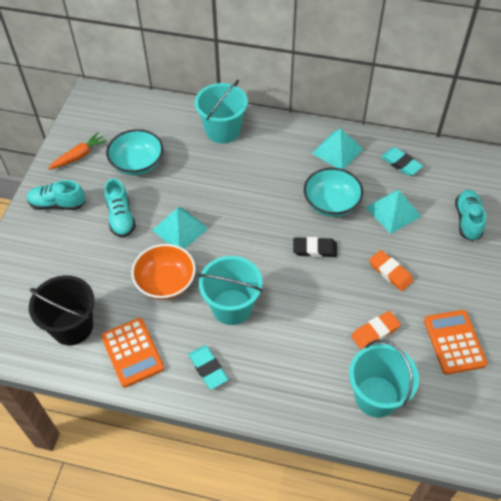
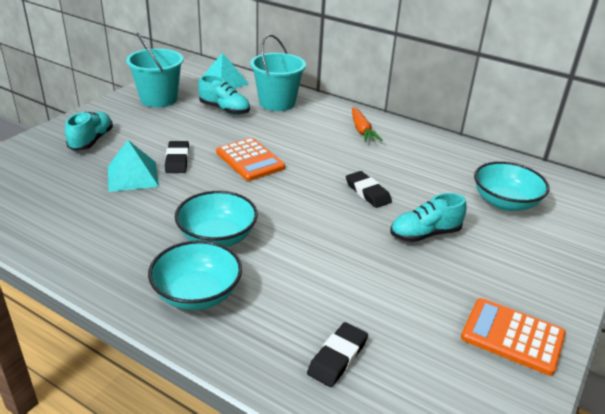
black bucket: 1 -> 0
black eraser: 1 -> 3
orange bowl: 1 -> 0
orange eraser: 2 -> 0
turquoise bowl: 2 -> 3
turquoise bucket: 3 -> 2
turquoise eraser: 2 -> 0
turquoise pyramid: 3 -> 2

